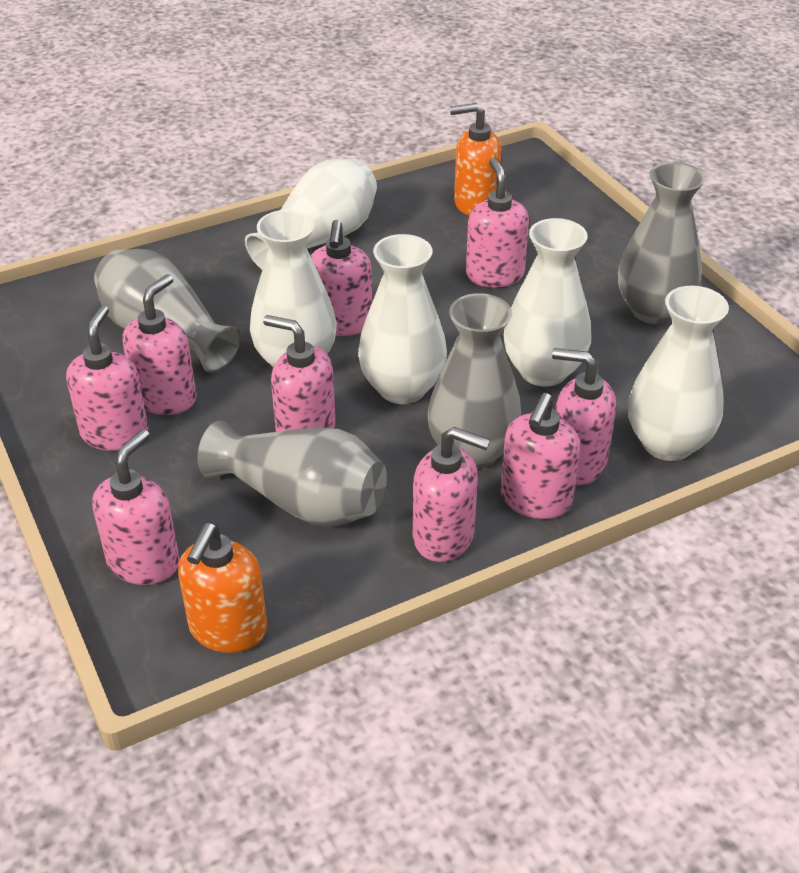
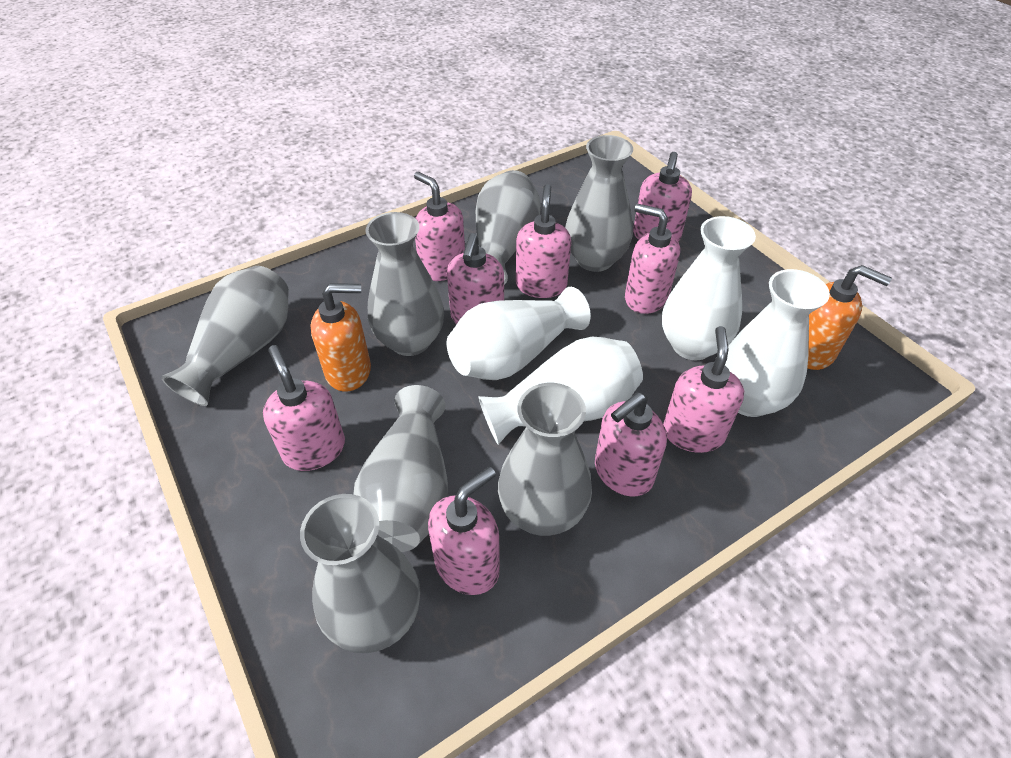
grey vase: 4 -> 7
white vase: 5 -> 4

